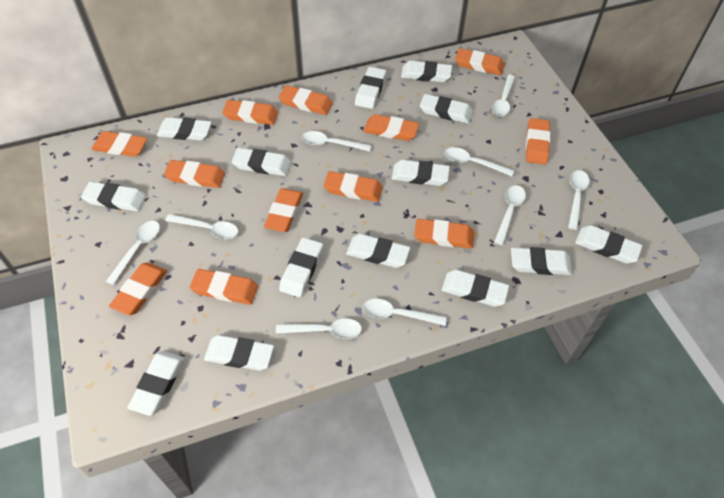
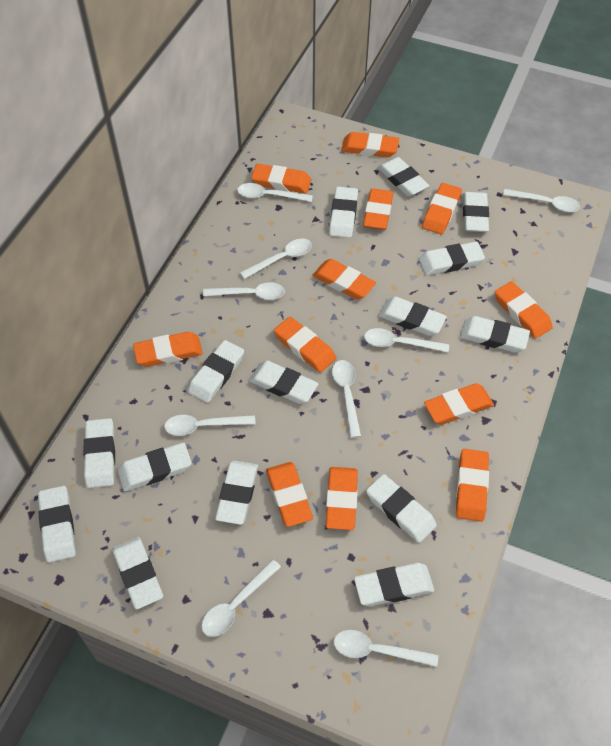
white eraser: 14 -> 15

